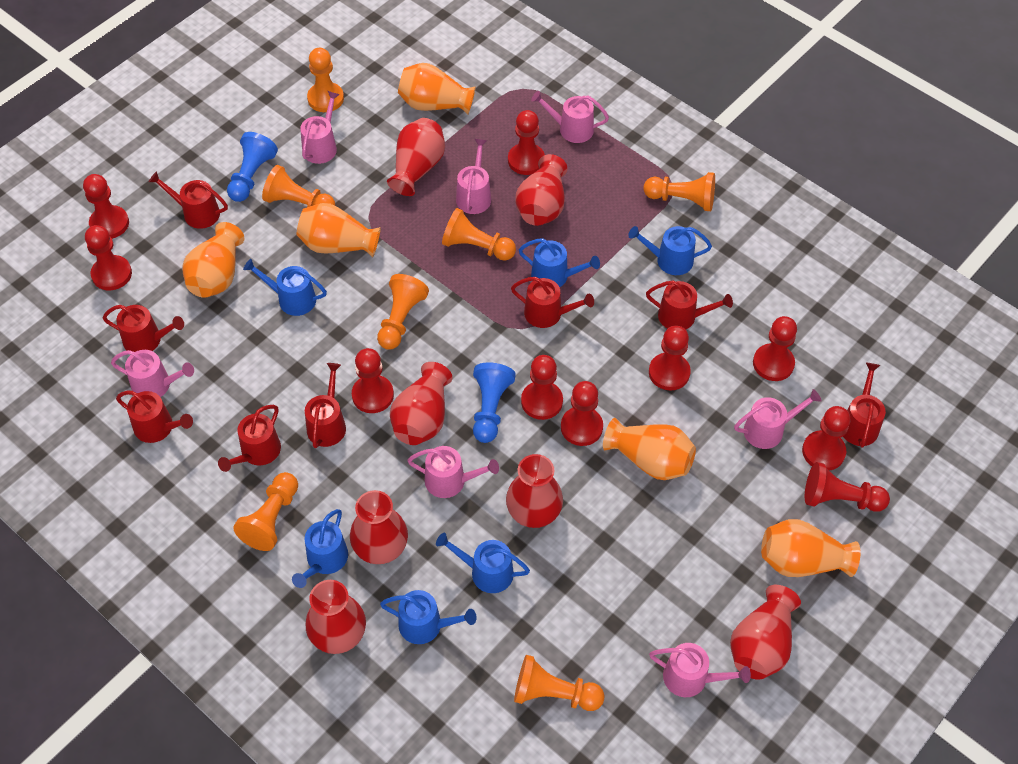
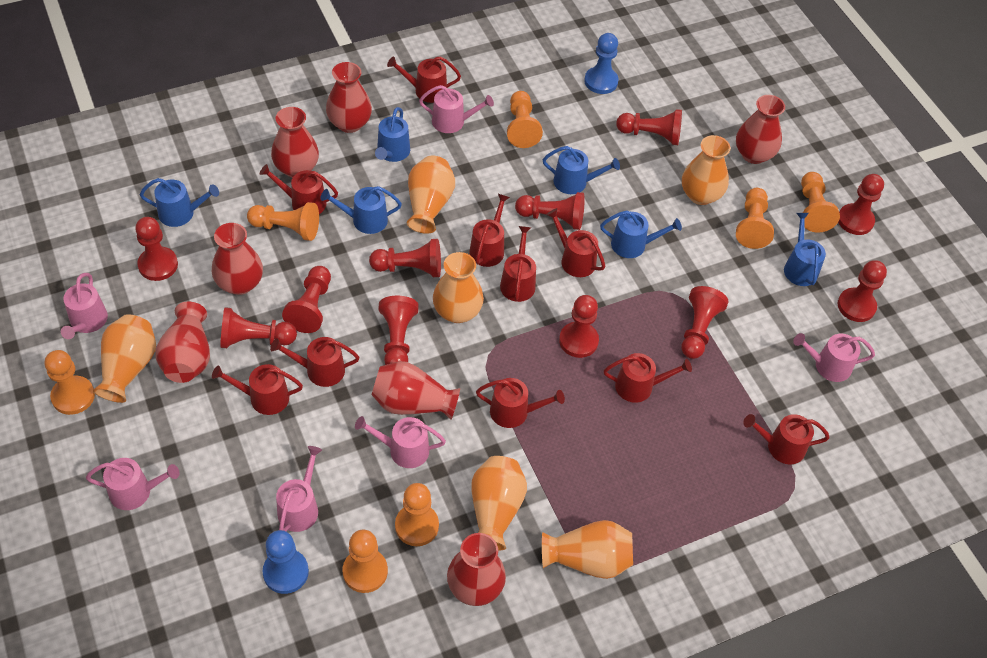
orange vase: 5 -> 6
pink watering can: 7 -> 6
red pawn: 10 -> 11
red watering can: 8 -> 10

